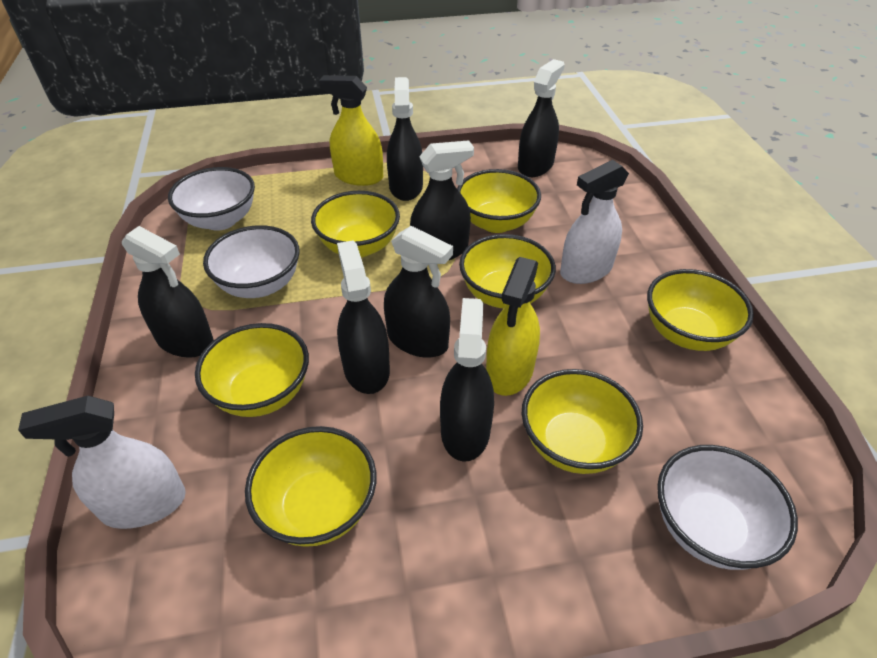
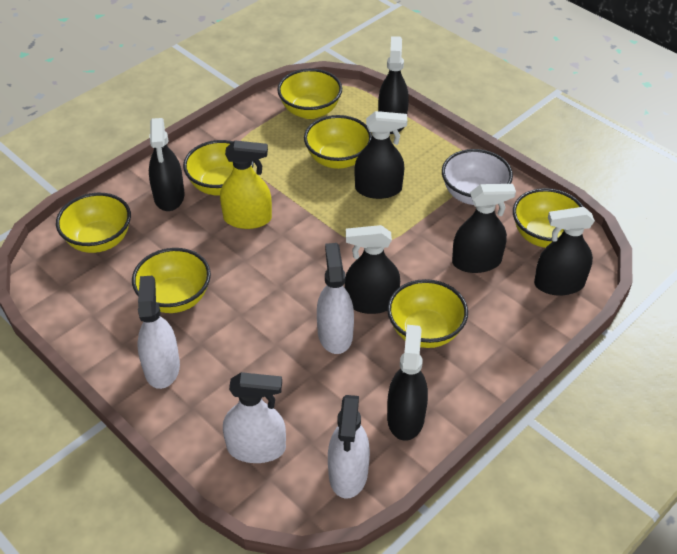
white bowl: 3 -> 1
white spray bottle: 2 -> 4
yellow spray bottle: 2 -> 1

